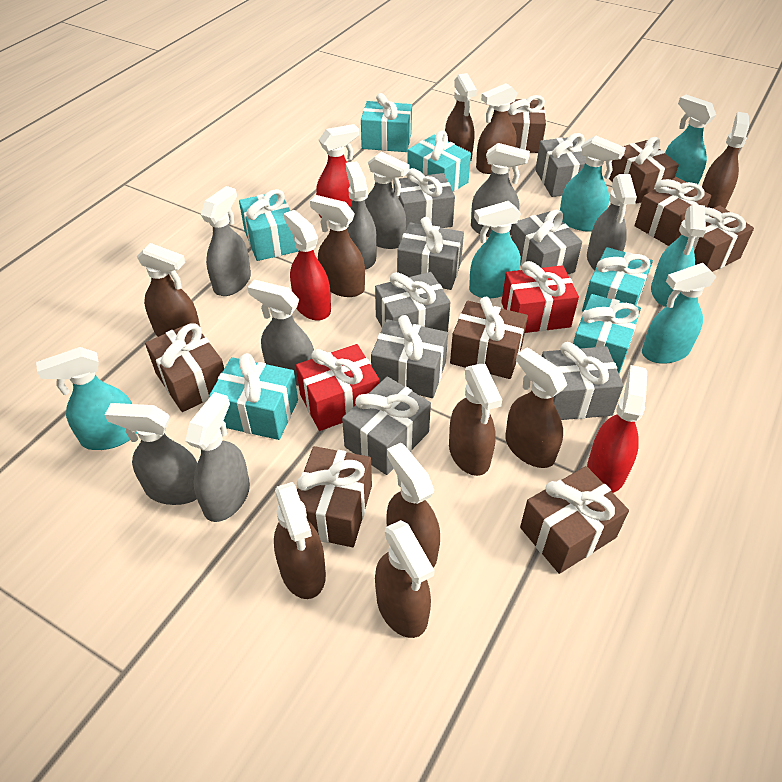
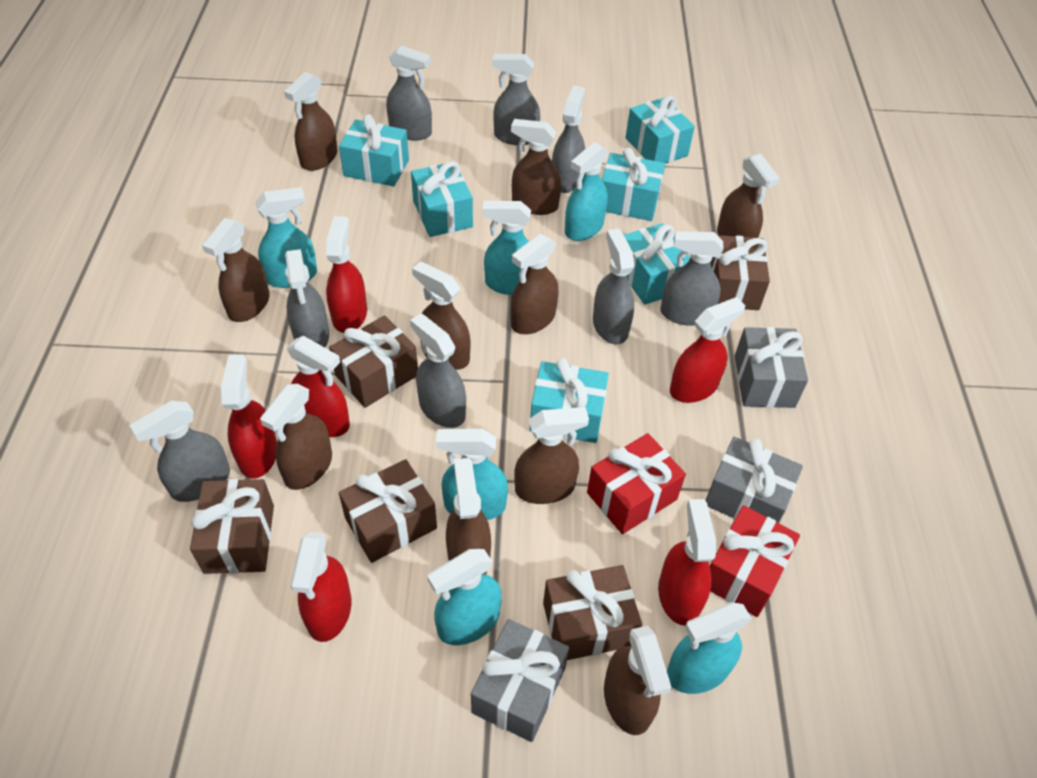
brown gift: 8 -> 5
grey gift: 8 -> 3
red spray bottle: 3 -> 6

